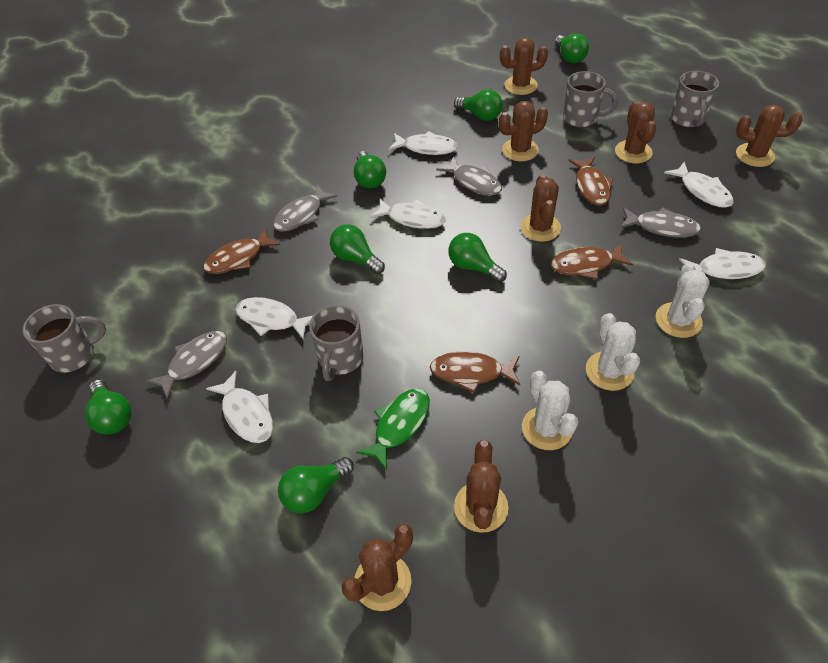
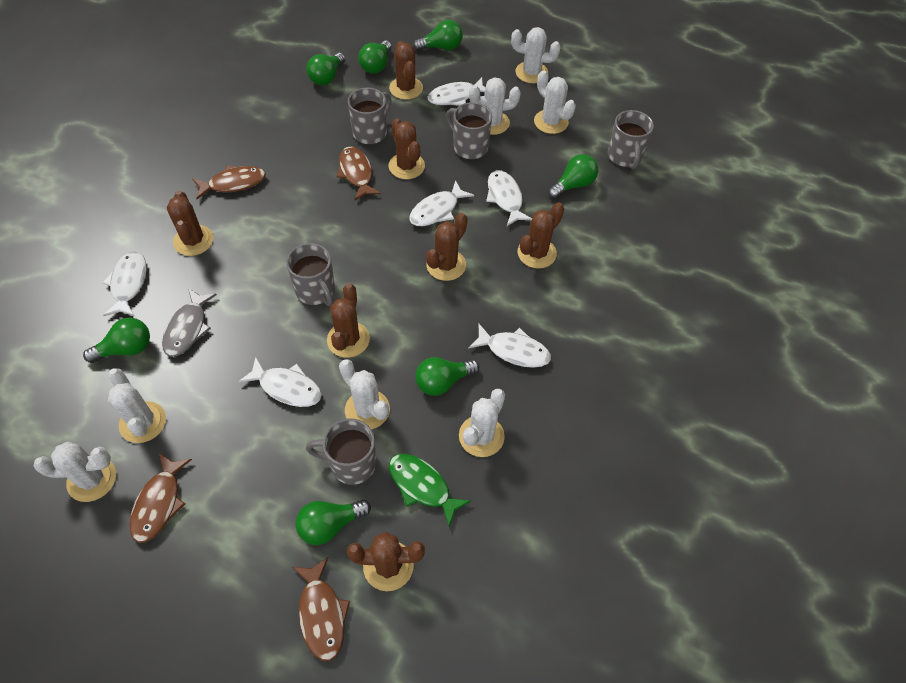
grey fish: 4 -> 1
grey mug: 4 -> 5
white cactus: 3 -> 7

